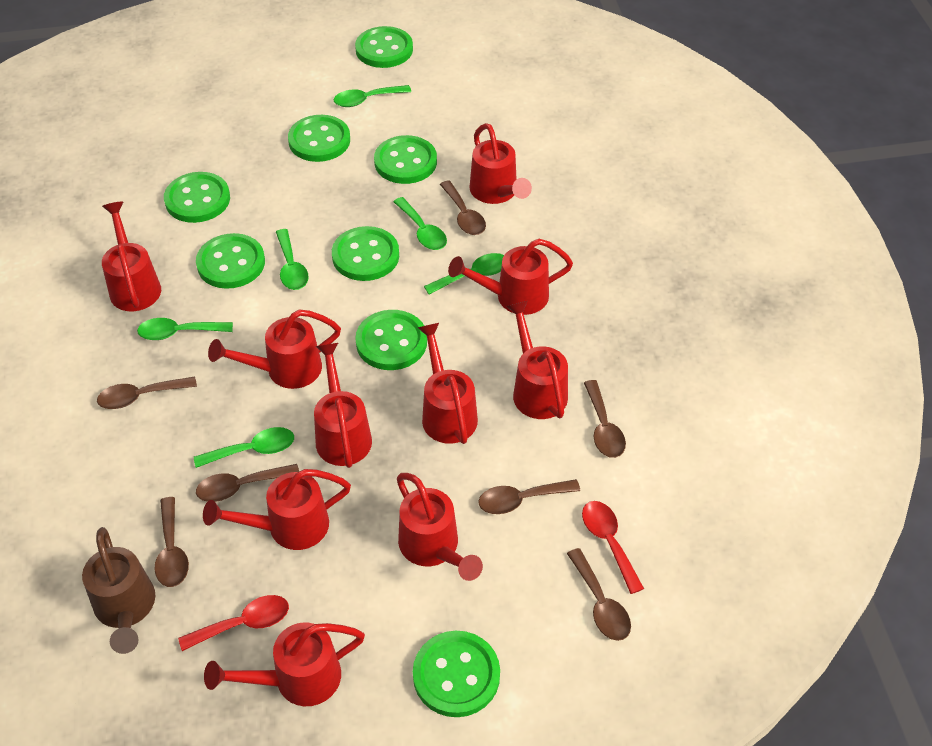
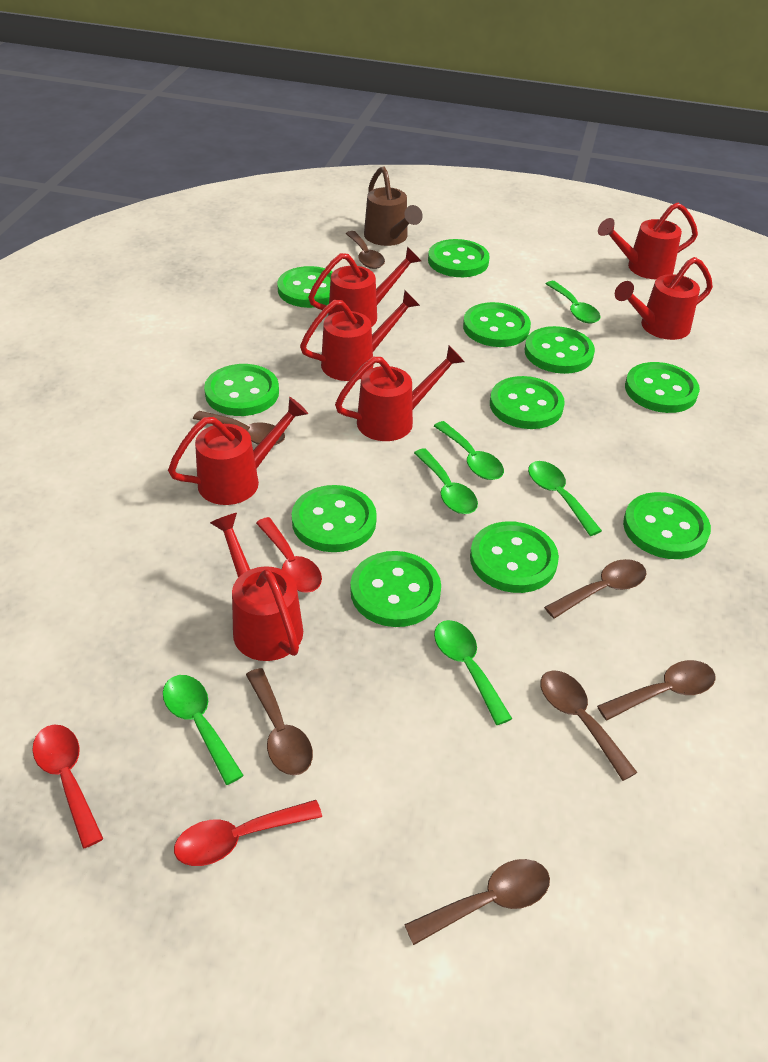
green button: 8 -> 11
red spoon: 2 -> 3
red watering can: 10 -> 7

